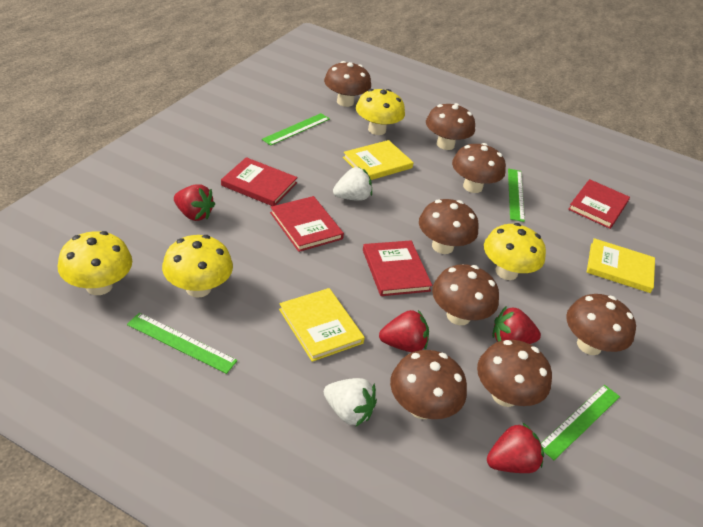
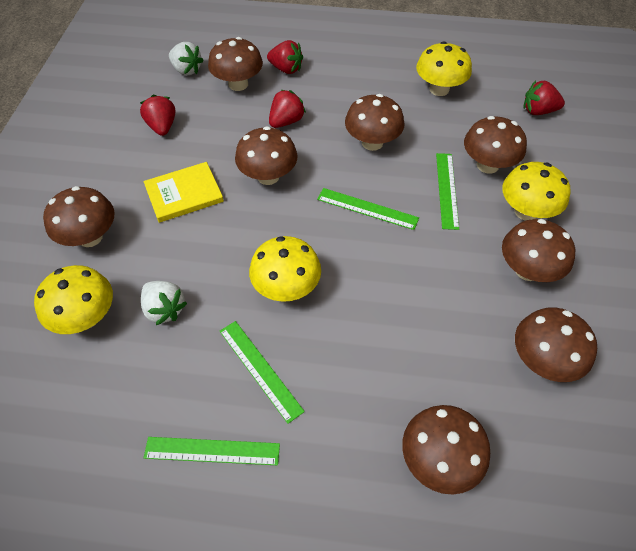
red book: 4 -> 0
yellow book: 3 -> 1

